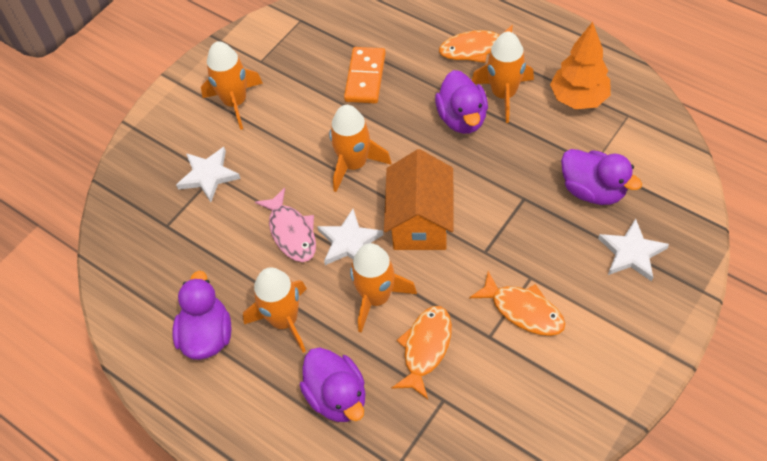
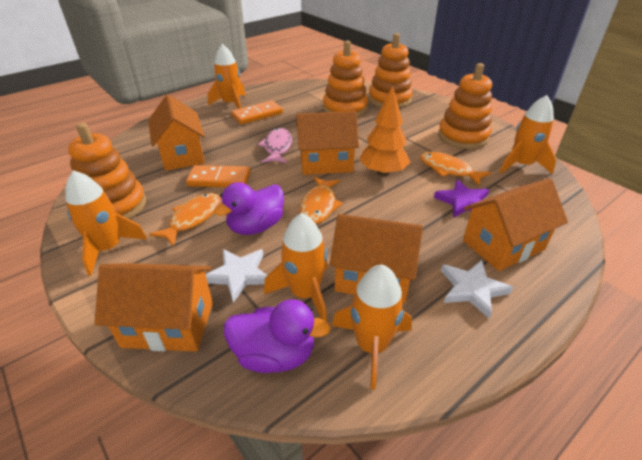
orange domino: 1 -> 2
orange house: 1 -> 5
orange stacking toy: 0 -> 4
purple duck: 4 -> 2
purple star: 0 -> 1
white star: 3 -> 2

